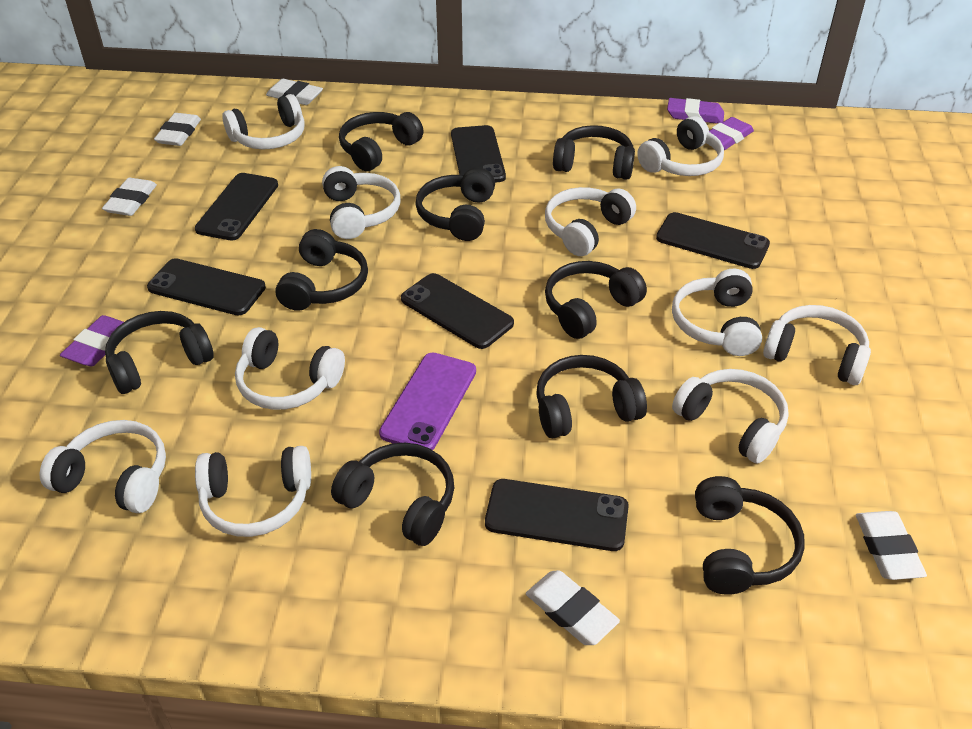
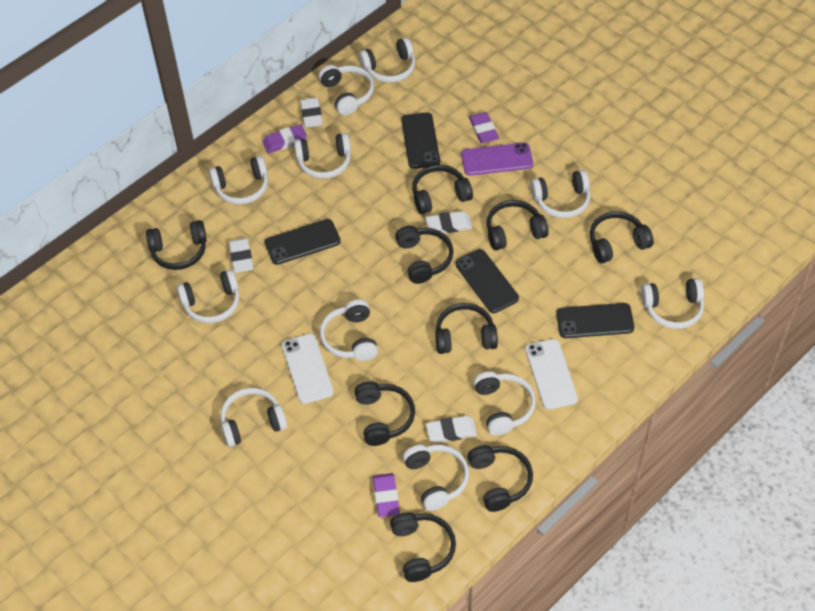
black phone: 6 -> 4
white eraser: 5 -> 4
white headphones: 10 -> 11
white phone: 0 -> 2

